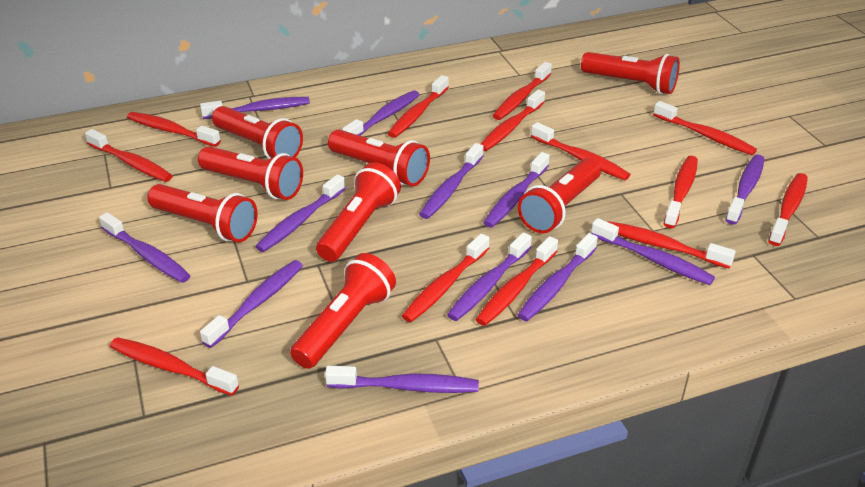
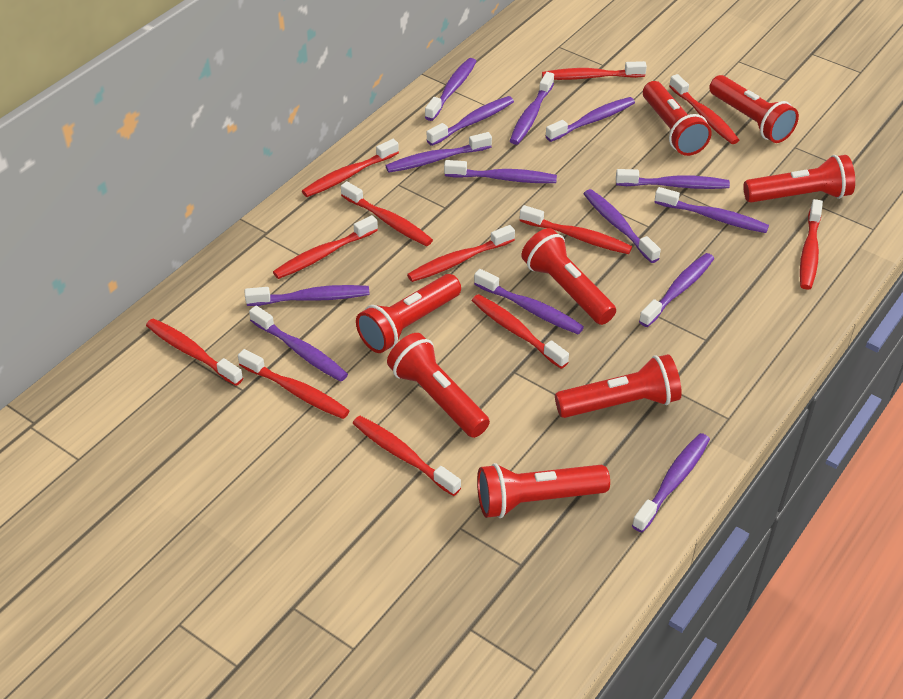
purple toothbrush: 12 -> 14
red toothbrush: 13 -> 12

